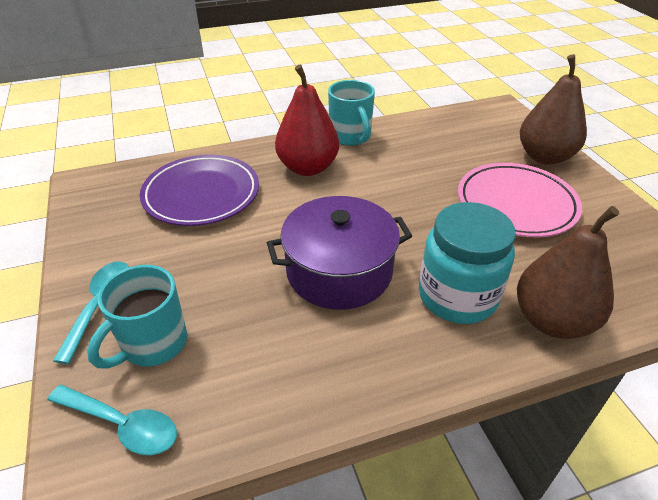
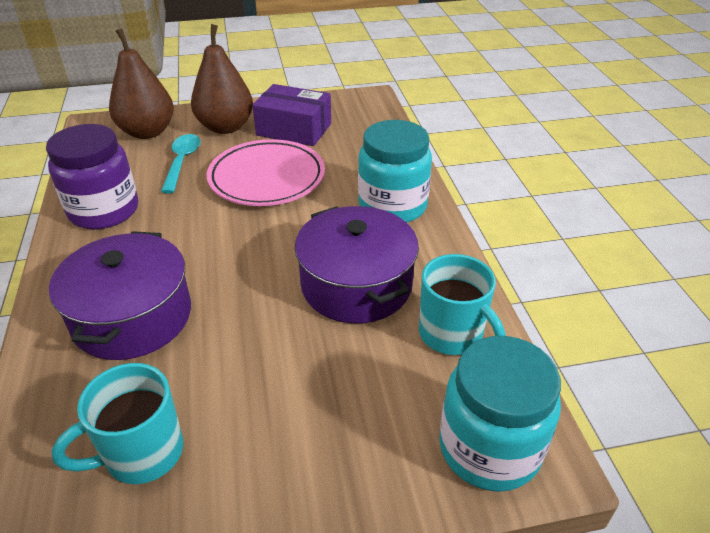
purple box: 0 -> 1
purple jar: 0 -> 1
purple plate: 1 -> 0
purple pot: 1 -> 2
red pear: 1 -> 0
turquoise jar: 1 -> 2
turquoise spoon: 2 -> 1

